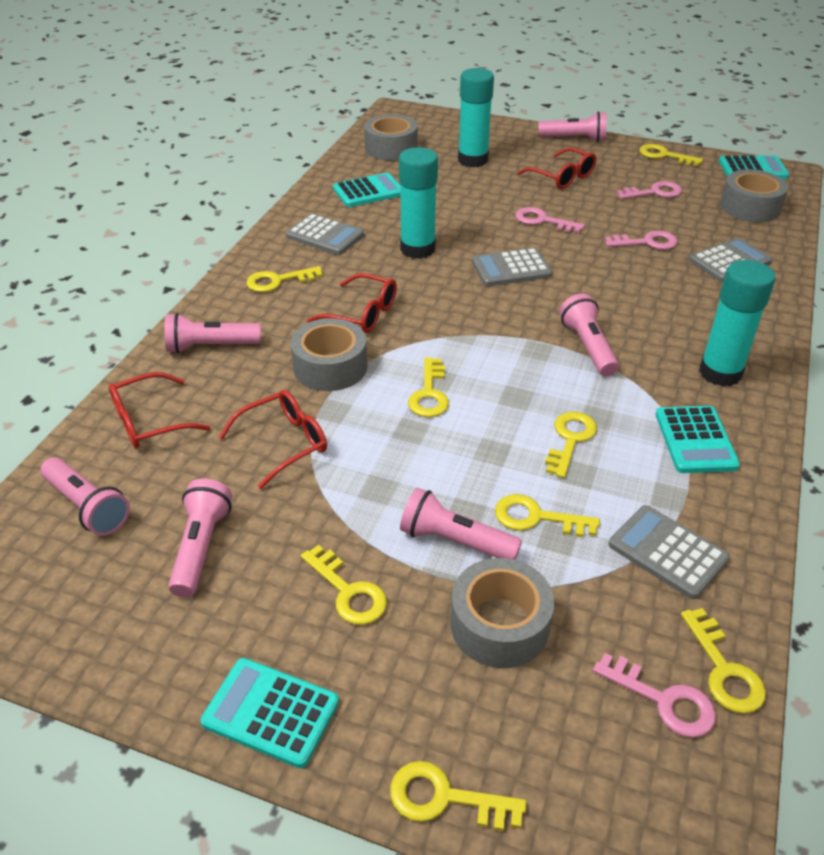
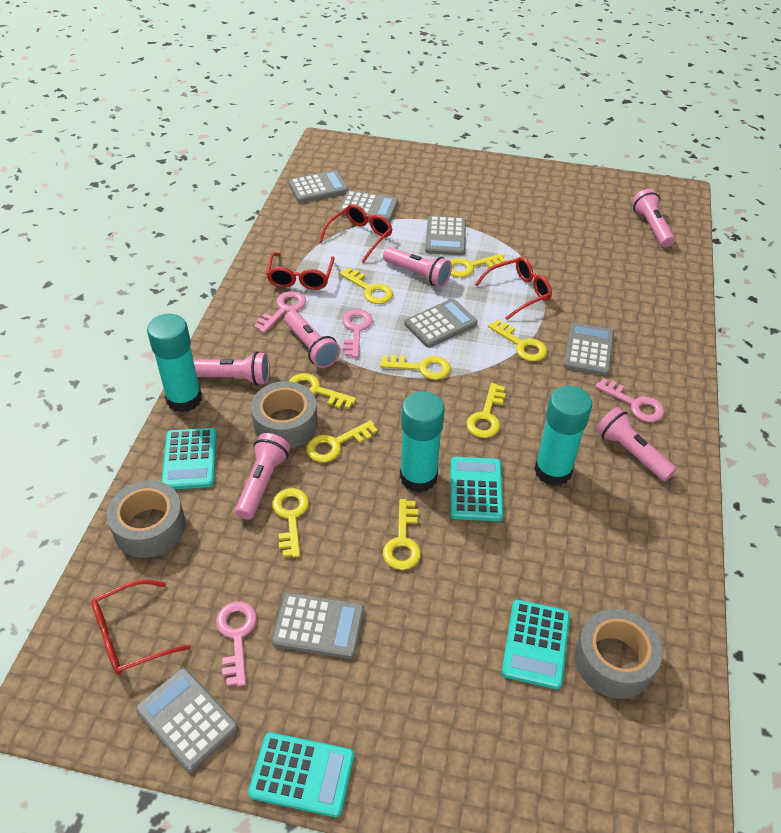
grey calculator: 4 -> 7
grey tape: 4 -> 3
yellow key: 8 -> 9

